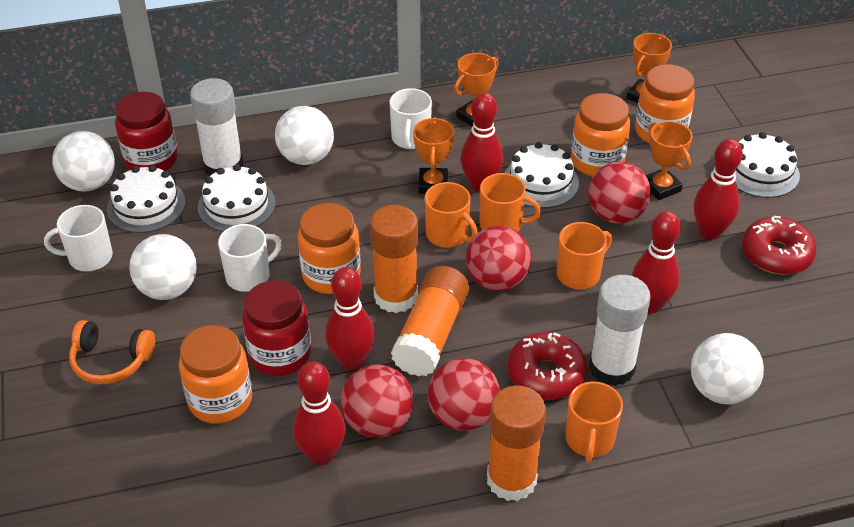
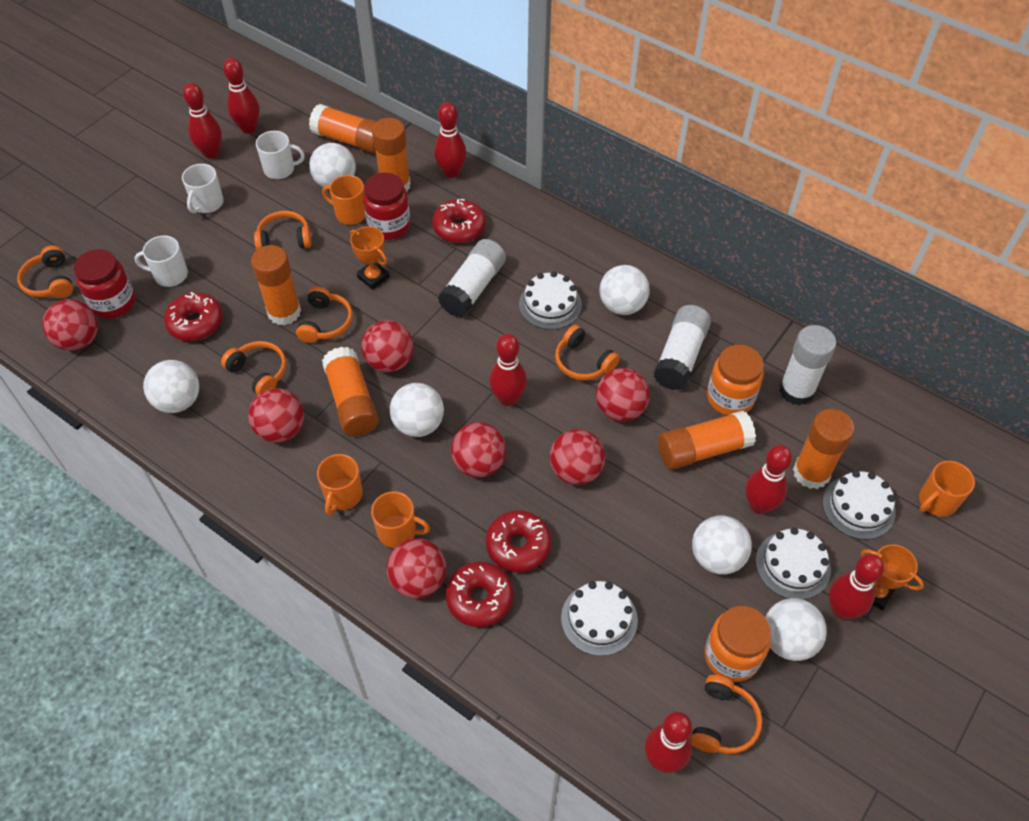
orange glue stick: 3 -> 6
orange headphones: 1 -> 6
orange jar: 4 -> 2
orange trophy: 4 -> 2
red ball: 4 -> 7
red bowling pin: 5 -> 7
red donut: 2 -> 4
white ball: 4 -> 6
white glue stick: 2 -> 3

